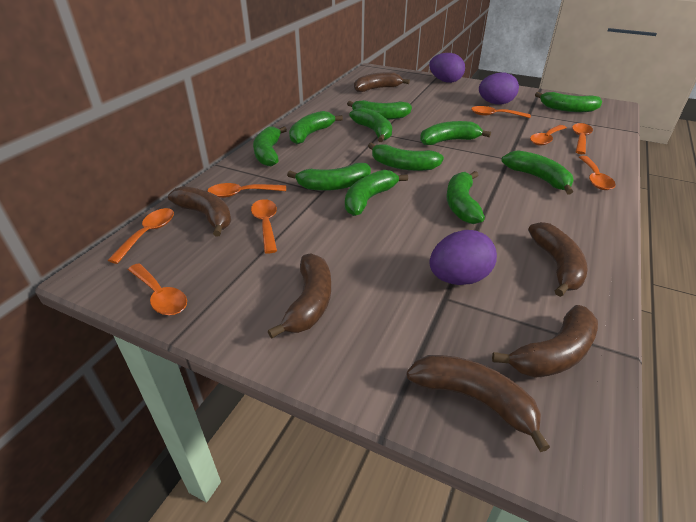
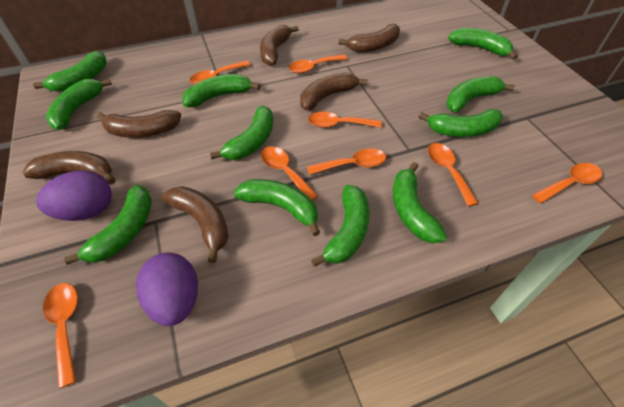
purple egg: 3 -> 2

